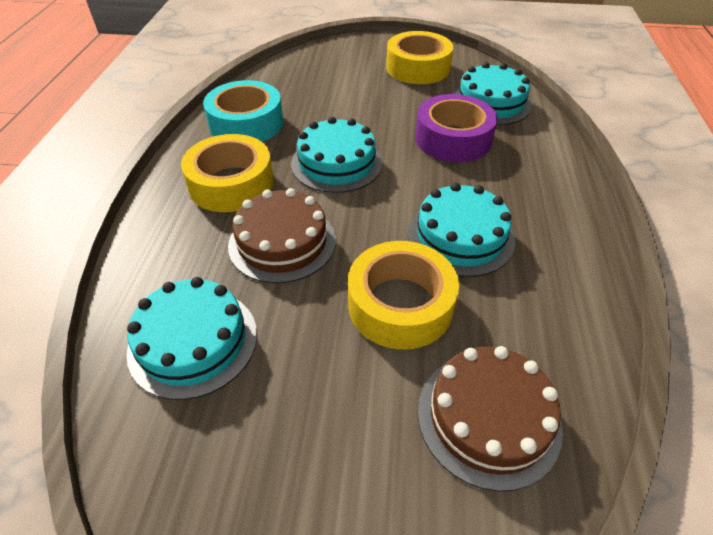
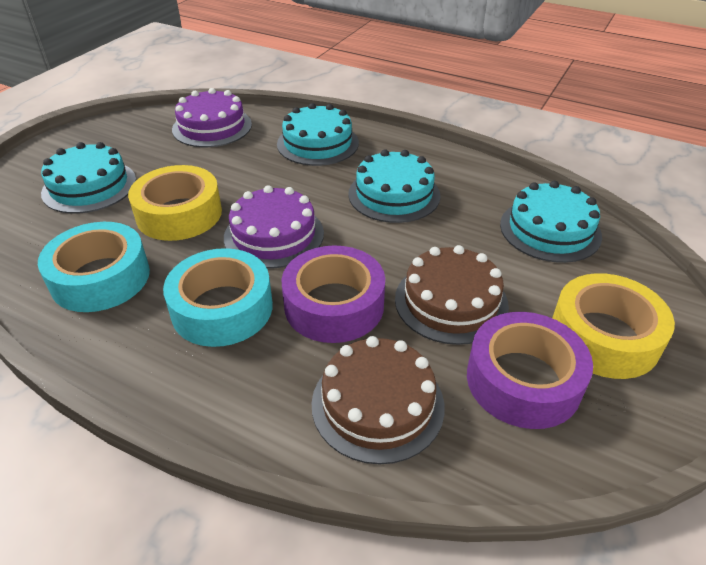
purple cake: 0 -> 2
purple tape: 1 -> 2
turquoise tape: 1 -> 2
yellow tape: 3 -> 2

